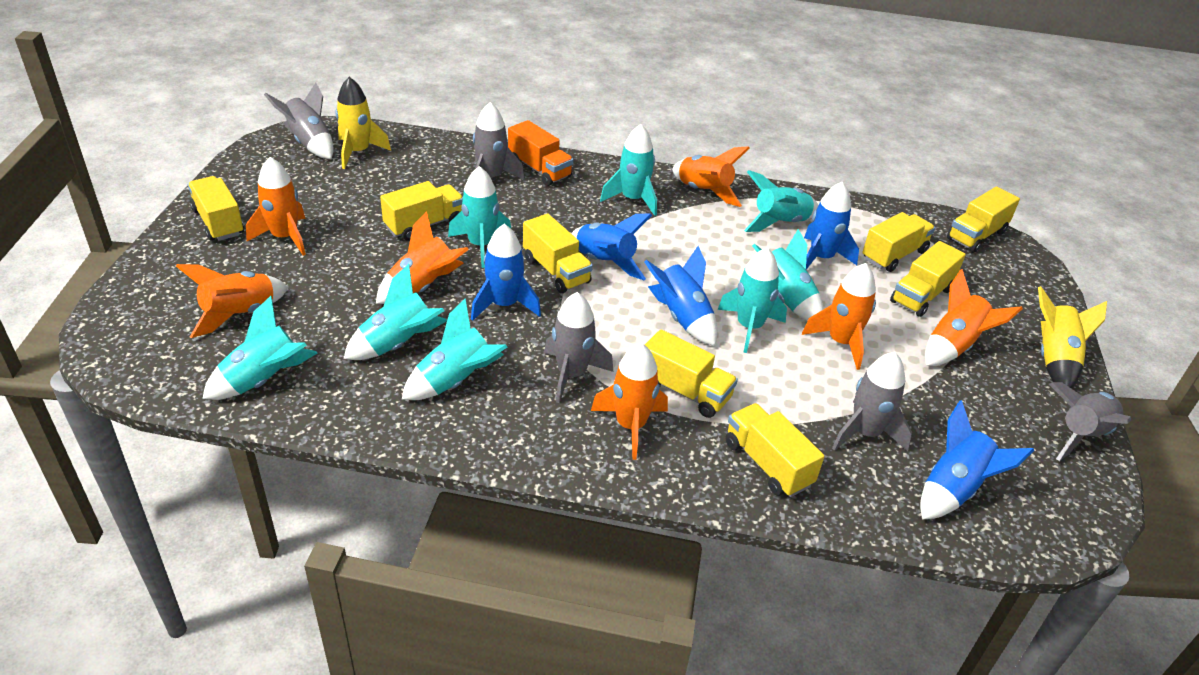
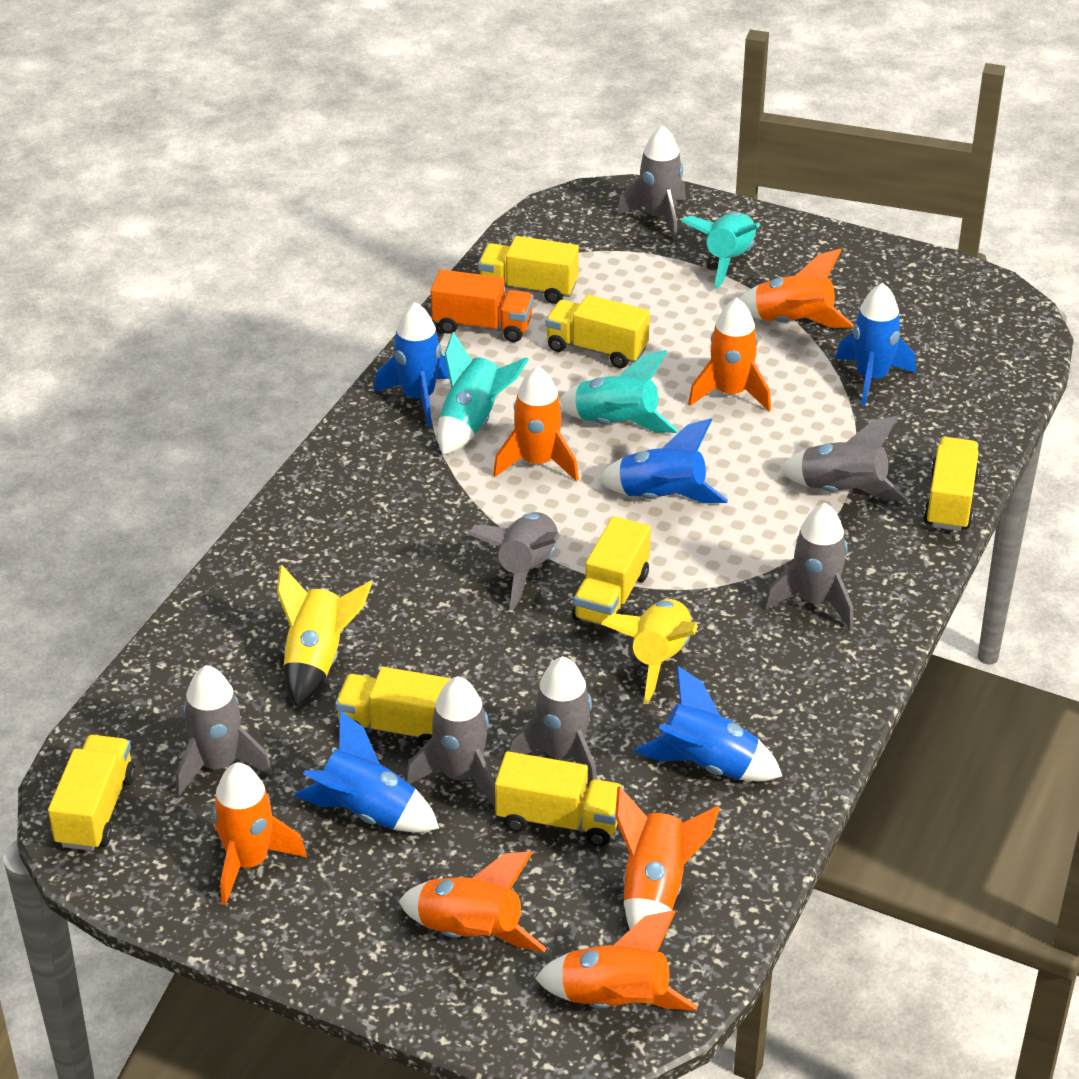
grey rocket: 5 -> 7
turquoise rocket: 8 -> 3
yellow truck: 8 -> 7

